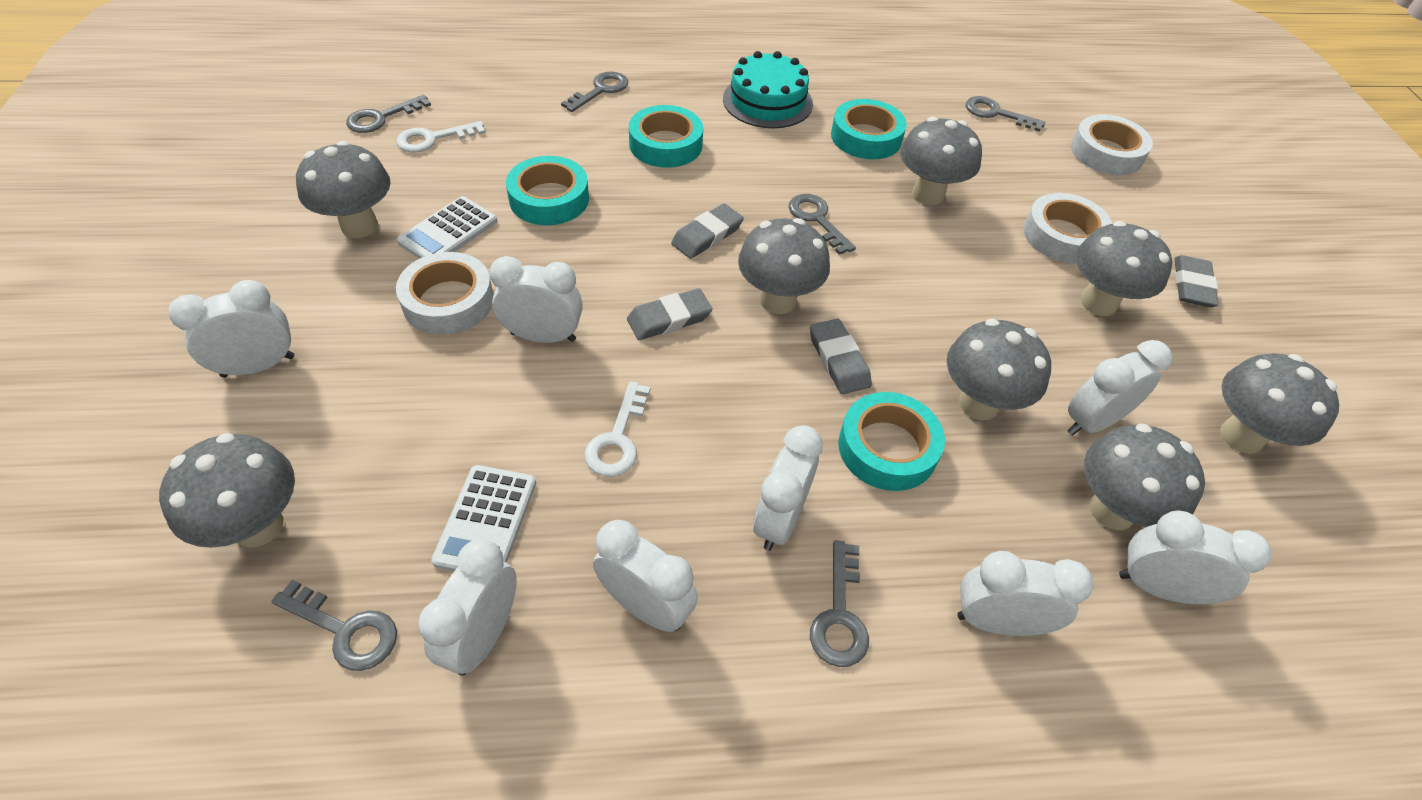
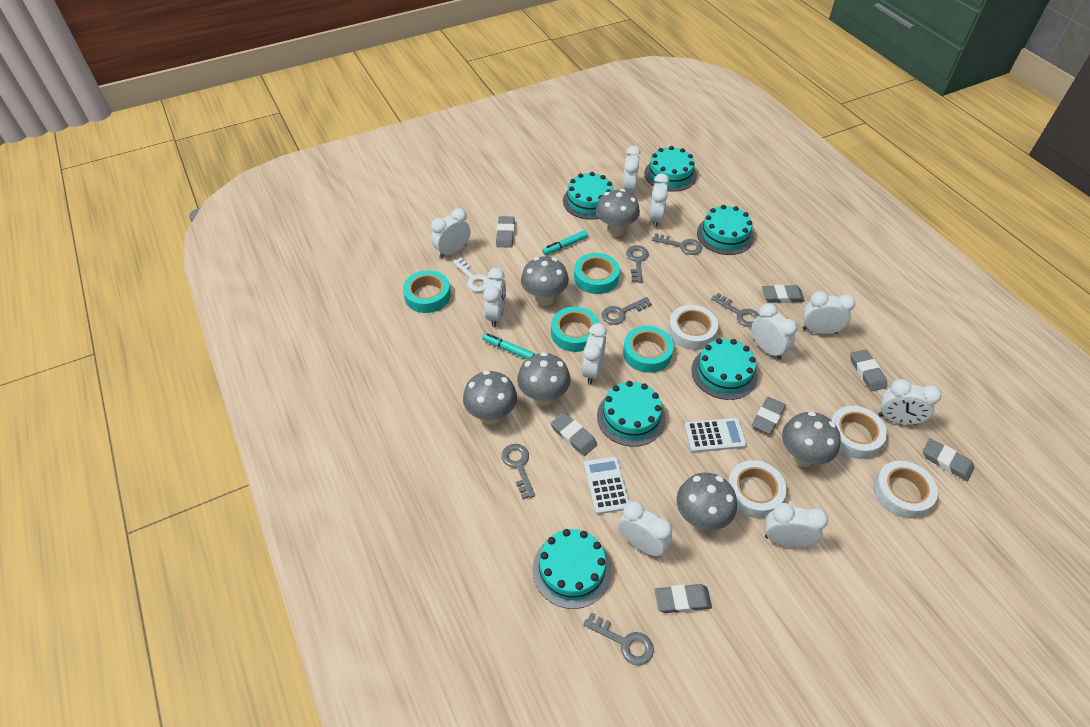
grey eraser: 4 -> 7
grey mushroom: 8 -> 6
turquoise cake: 1 -> 6
turquoise marker: 0 -> 2
white clock: 8 -> 10
white key: 2 -> 1
white tape: 3 -> 4

